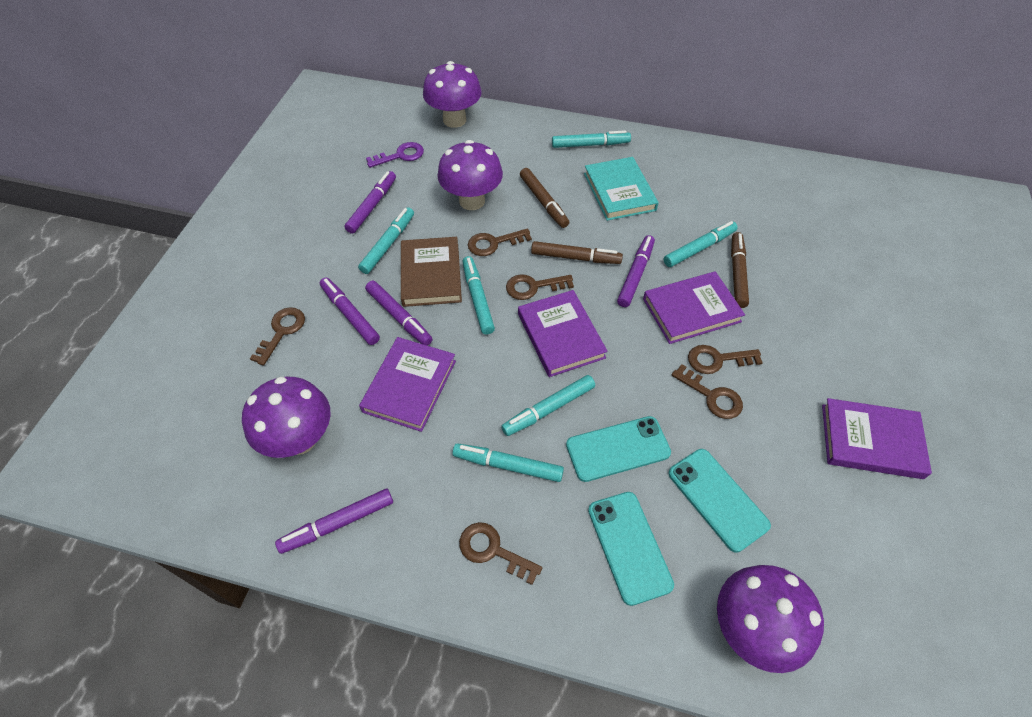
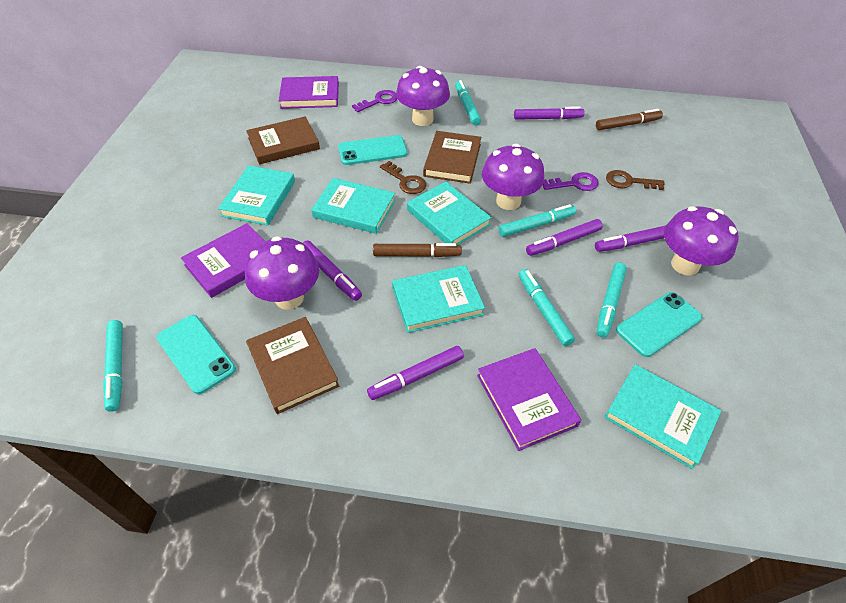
brown book: 1 -> 3
brown key: 6 -> 2
brown marker: 3 -> 2
purple book: 4 -> 3
purple key: 1 -> 2
turquoise book: 1 -> 5
turquoise marker: 6 -> 5

